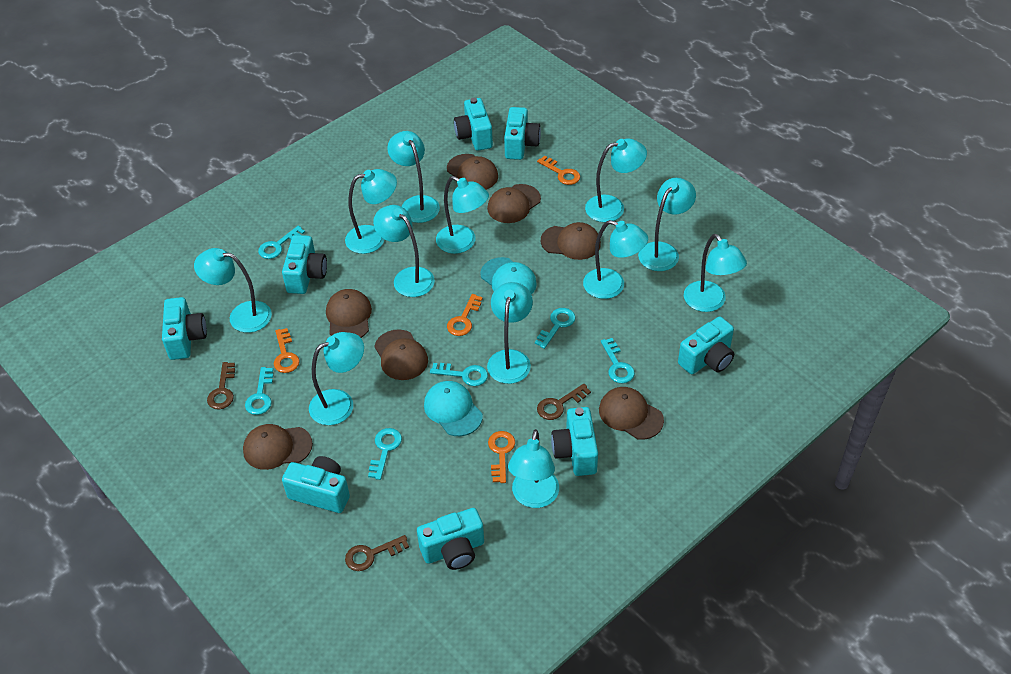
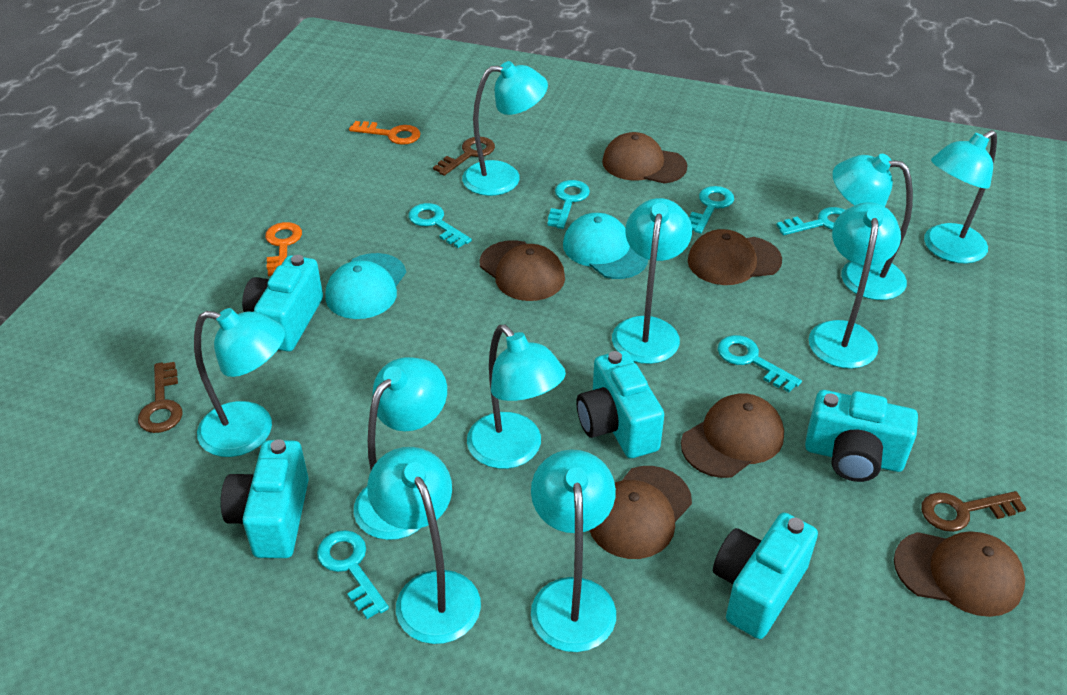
brown cap: 7 -> 6
orange key: 4 -> 2
turquoise camera: 8 -> 5
turquoise lamp: 12 -> 10

